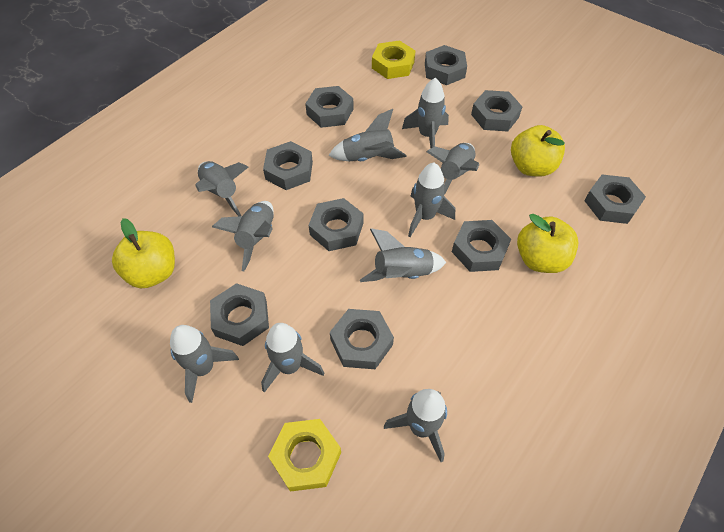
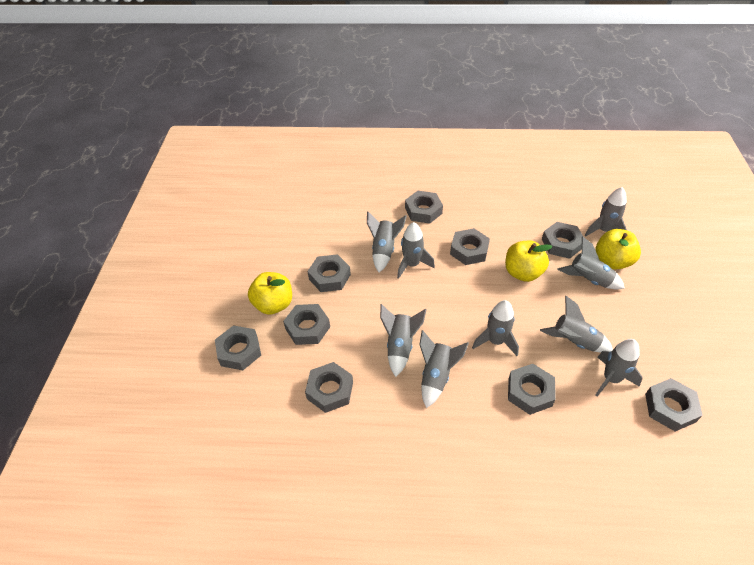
grey rocket: 10 -> 9
yellow nut: 2 -> 0

